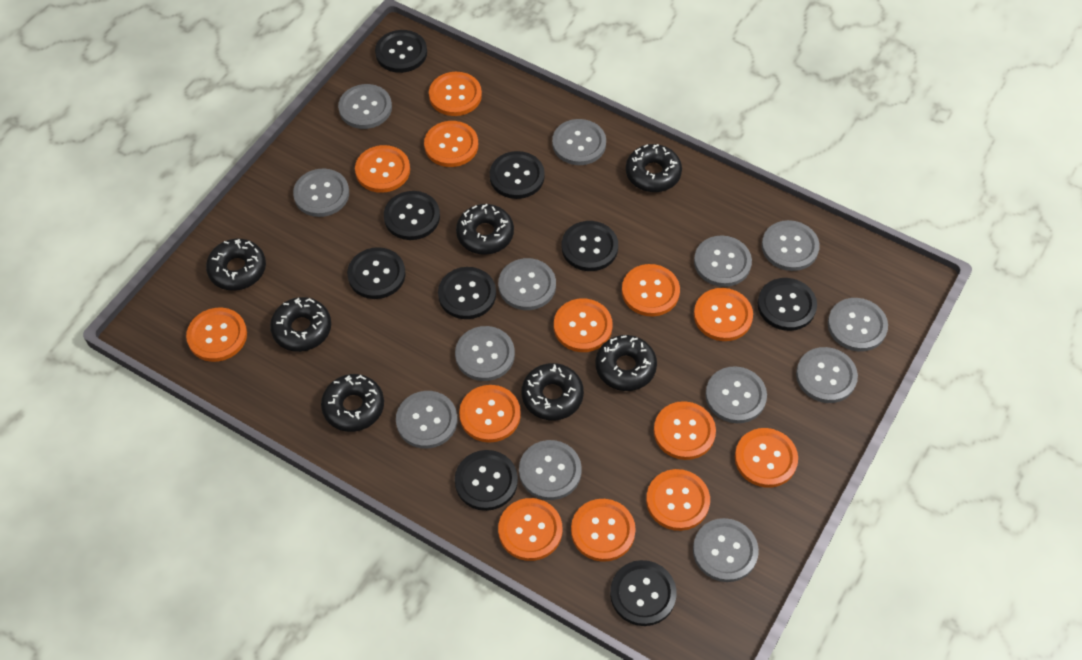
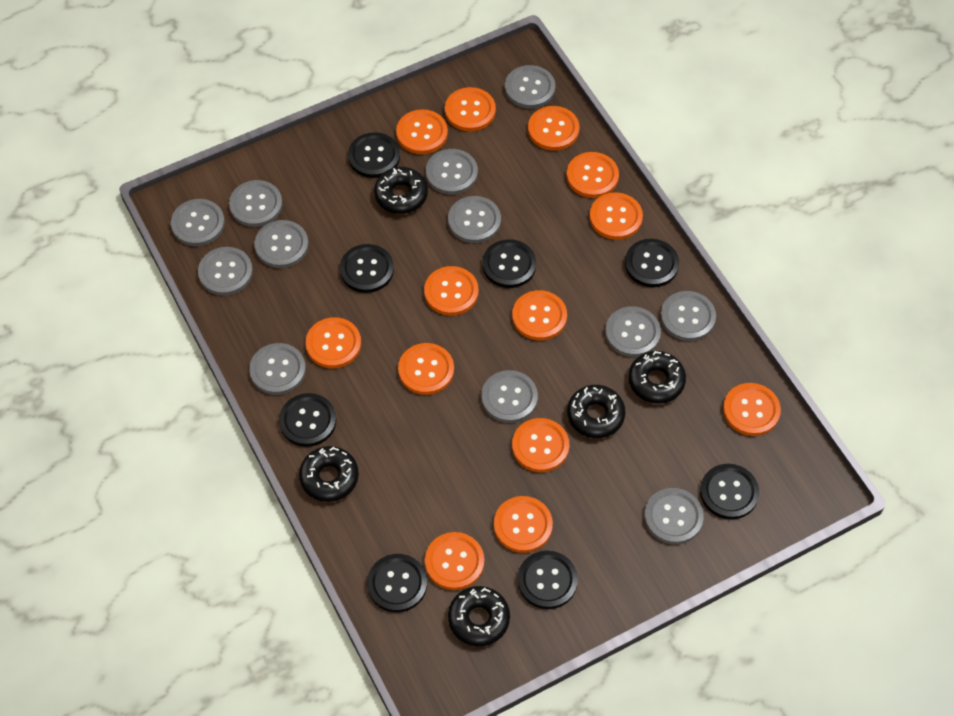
black button: 9 -> 8
black donut: 7 -> 5
grey button: 13 -> 12

